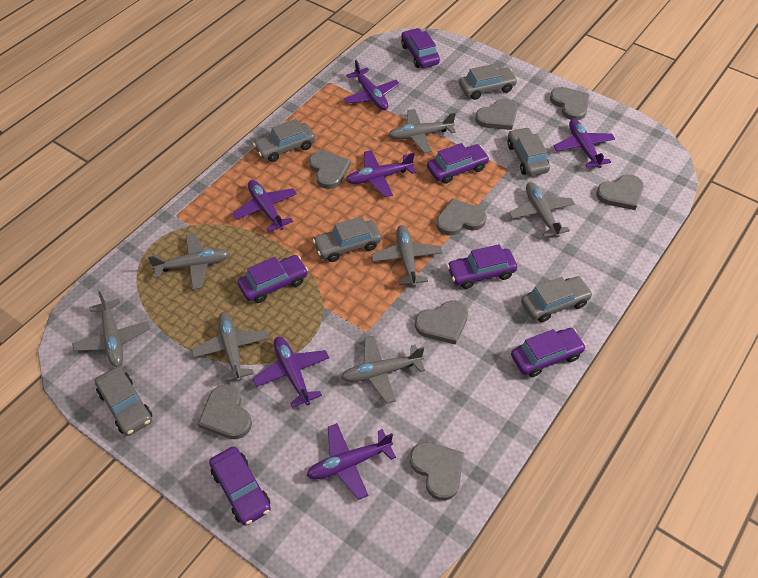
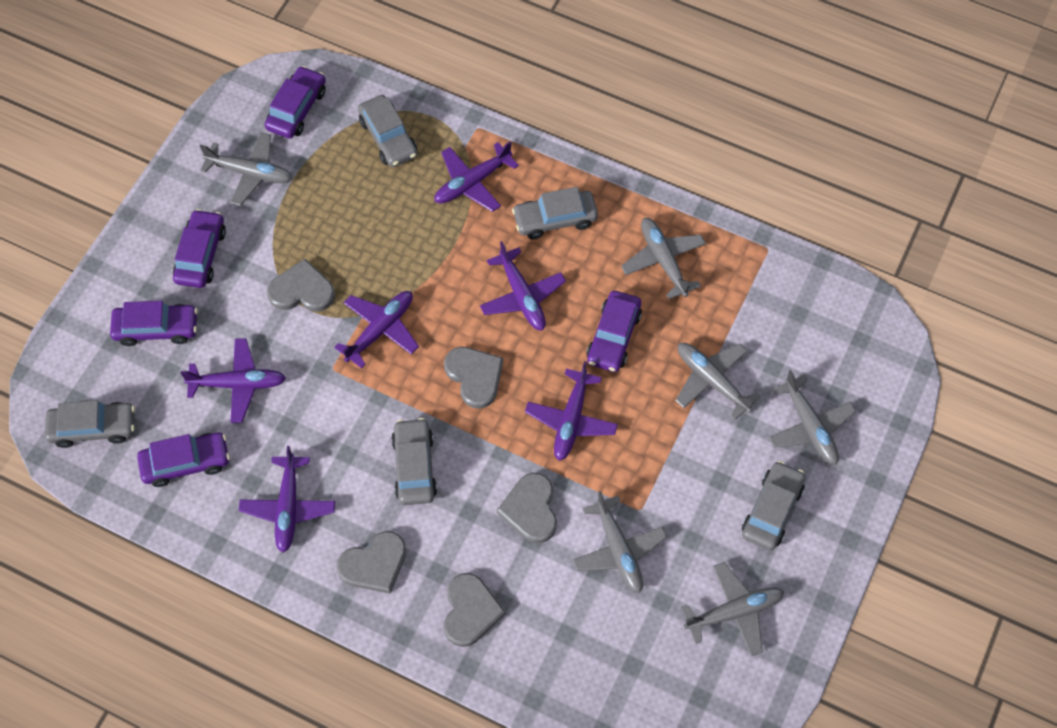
grey car: 6 -> 5
grey heart: 8 -> 5
grey plane: 7 -> 6
purple car: 6 -> 5

